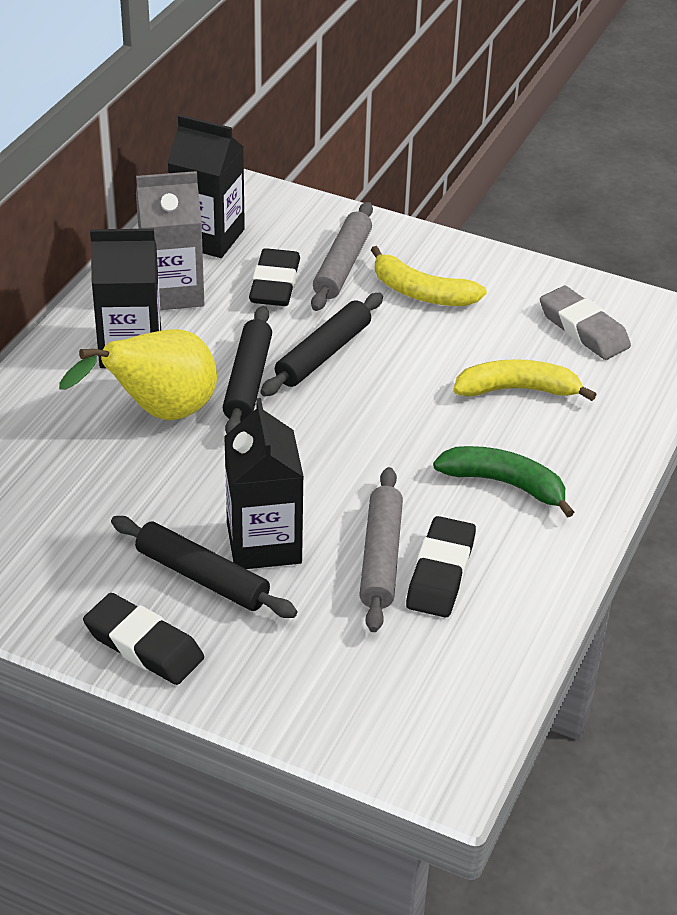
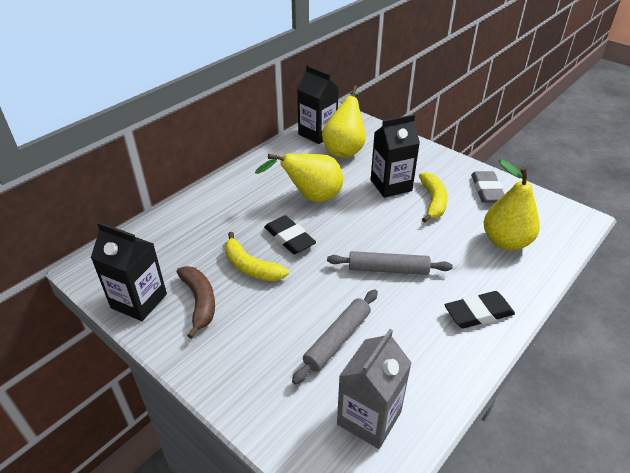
black eraser: 3 -> 2
black rolling pin: 3 -> 0
brown banana: 0 -> 1
green banana: 1 -> 0
yellow pear: 1 -> 3

